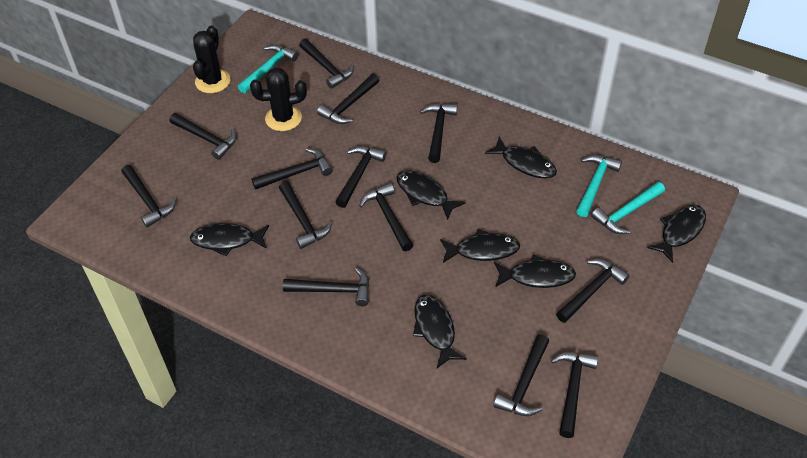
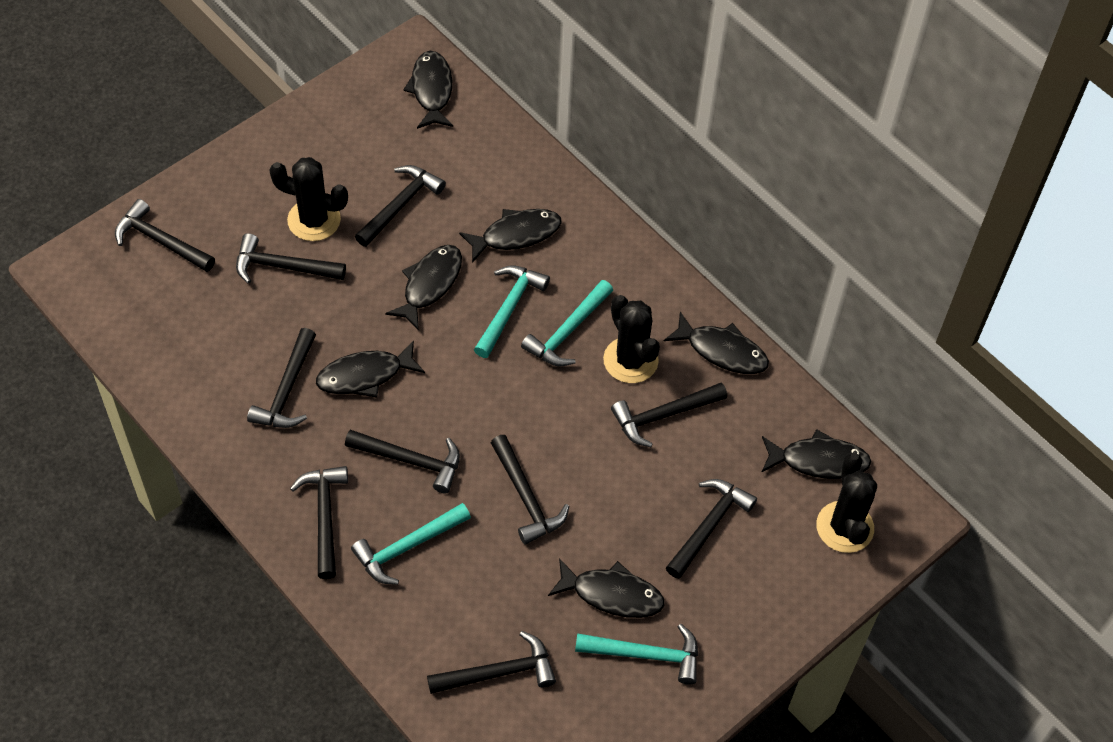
black cactus: 2 -> 3
black hammer: 13 -> 10
turquoise hammer: 3 -> 4

